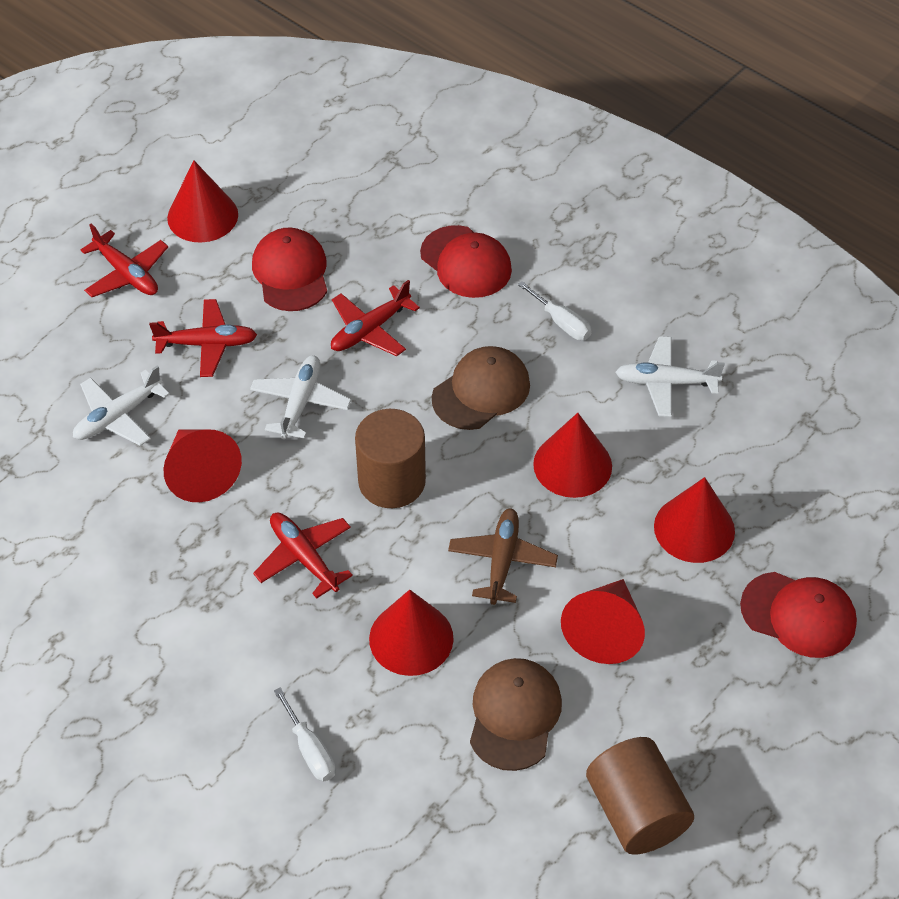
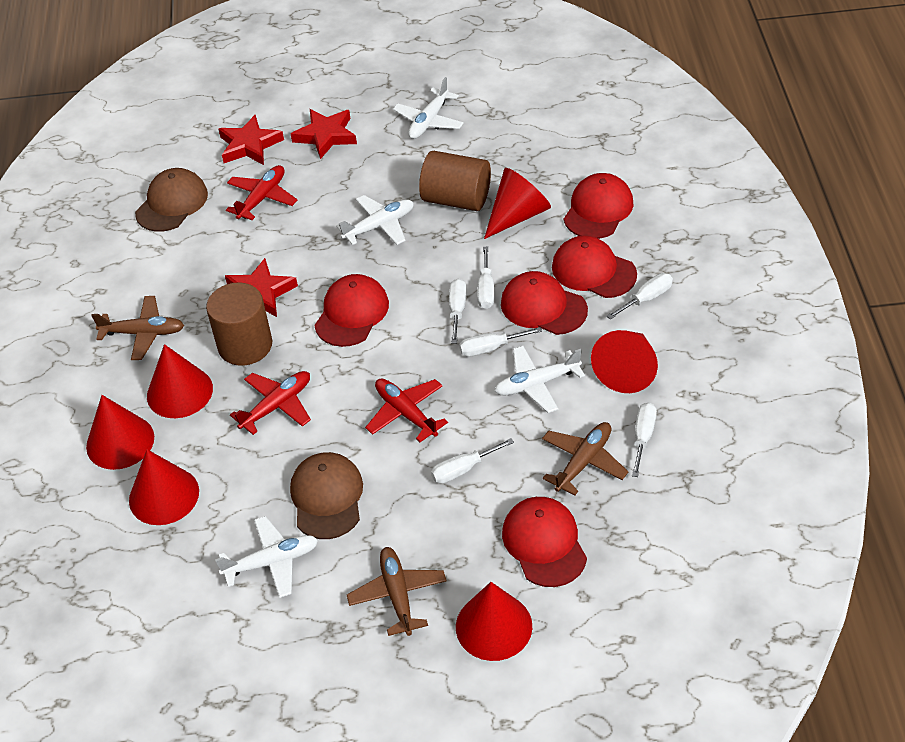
brown plane: 1 -> 3
red cap: 3 -> 5
red plane: 4 -> 3
red star: 0 -> 3
white plane: 3 -> 4
white screwdriver: 2 -> 6

